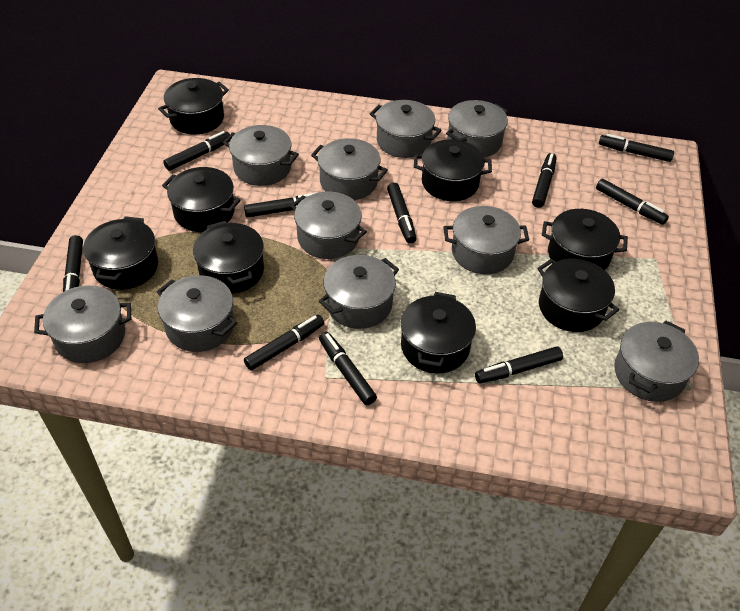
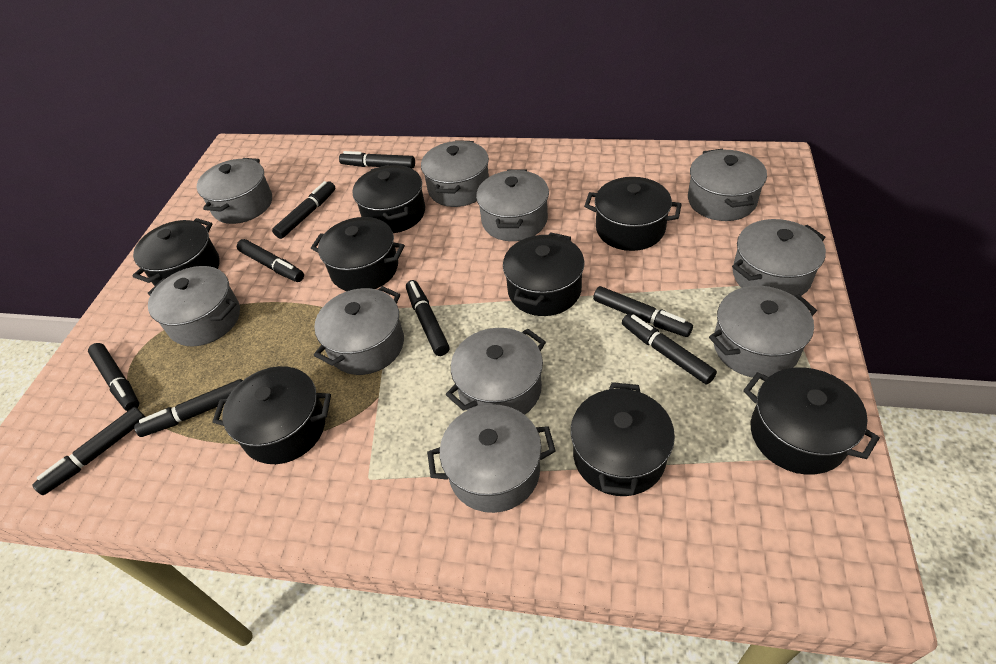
black marker: 10 -> 9

